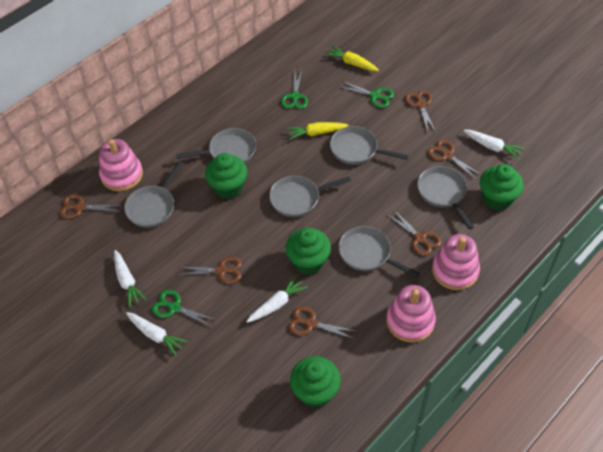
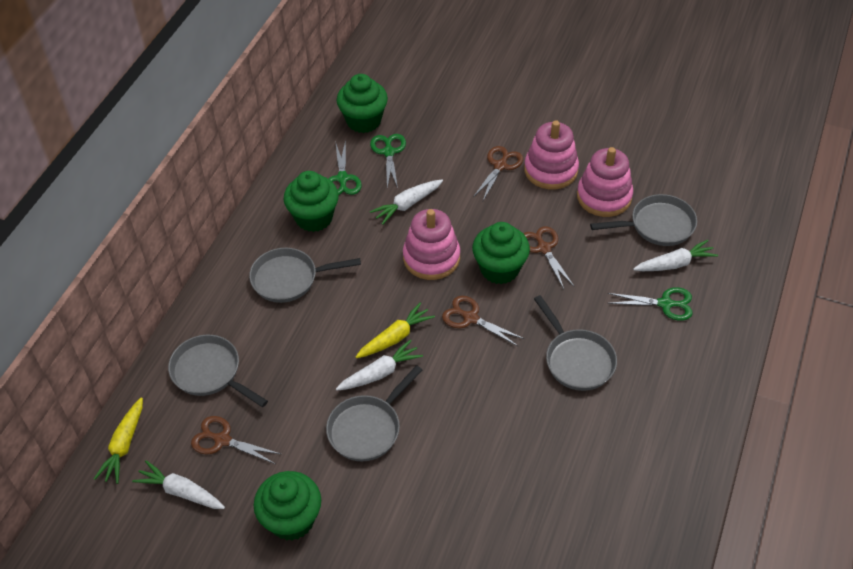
brown scissors: 6 -> 4
grey pan: 6 -> 5

